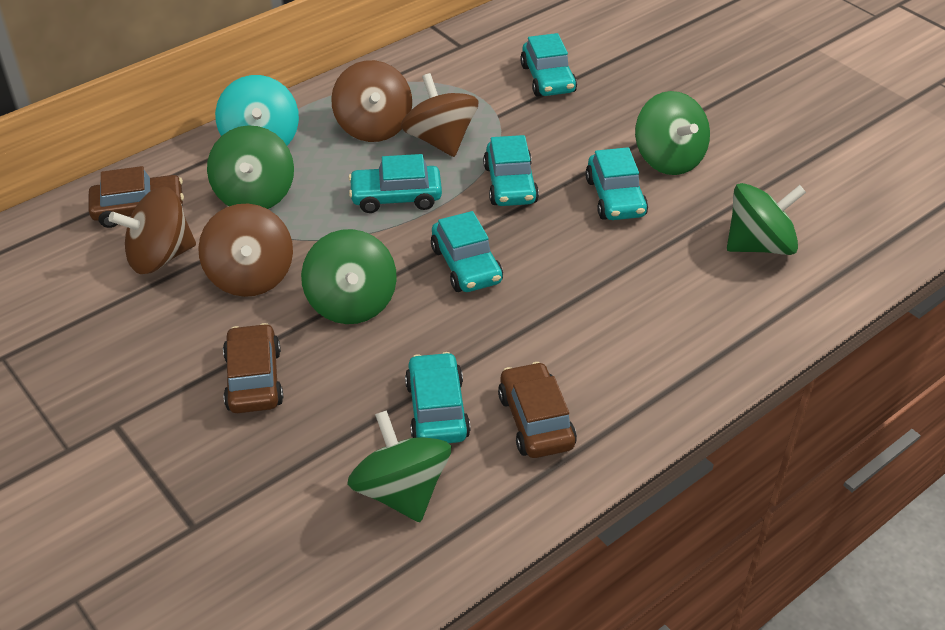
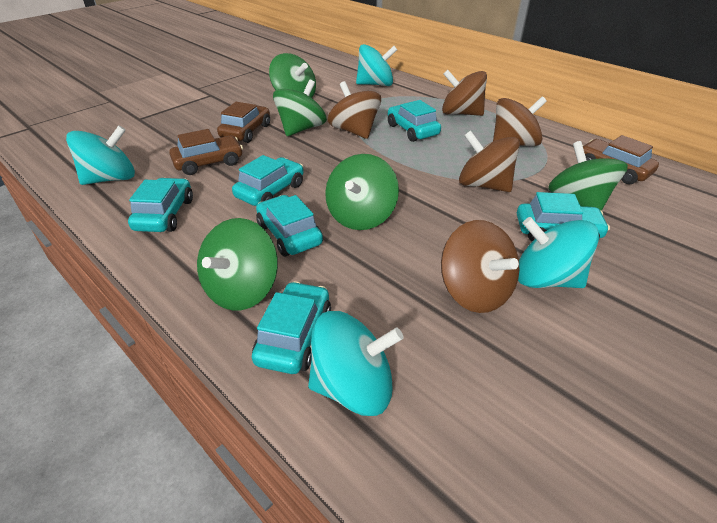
brown spinning top: 4 -> 5
turquoise spinning top: 1 -> 4

